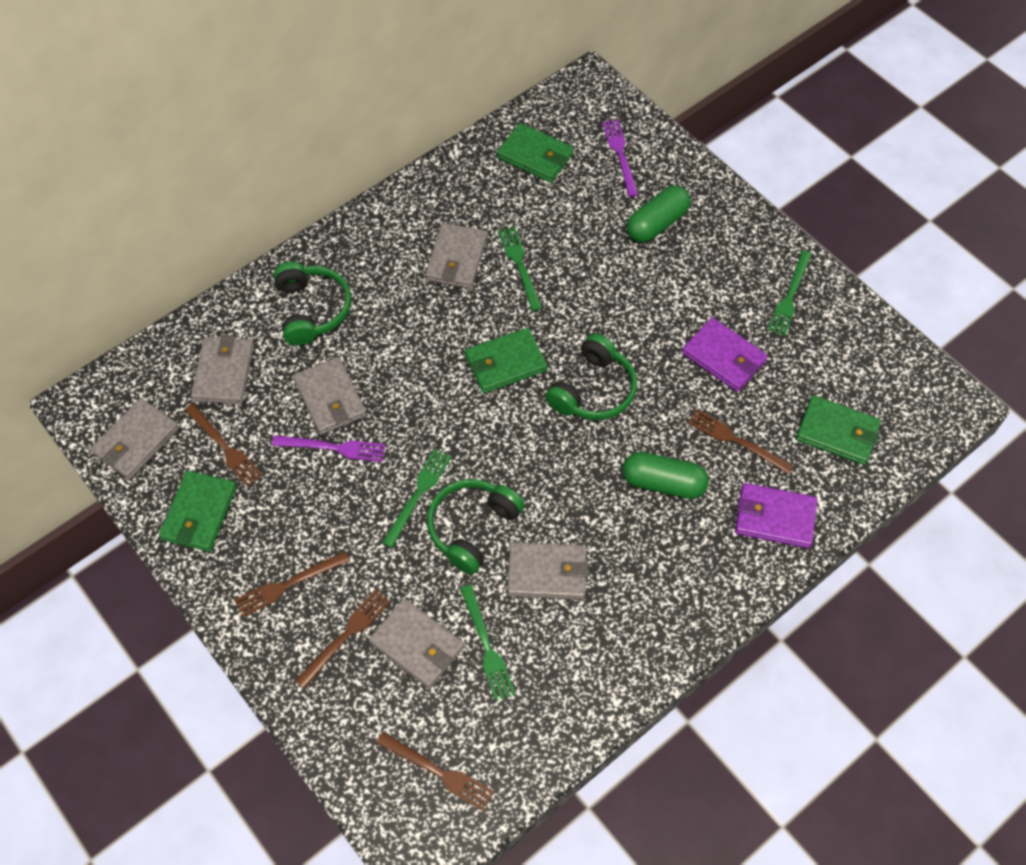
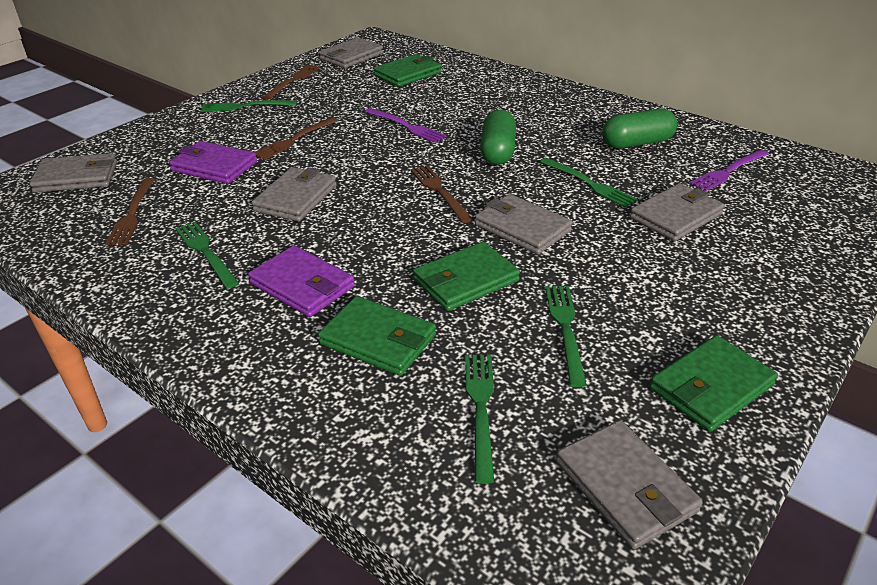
brown fork: 5 -> 4
green fork: 4 -> 5
green headphones: 3 -> 0

